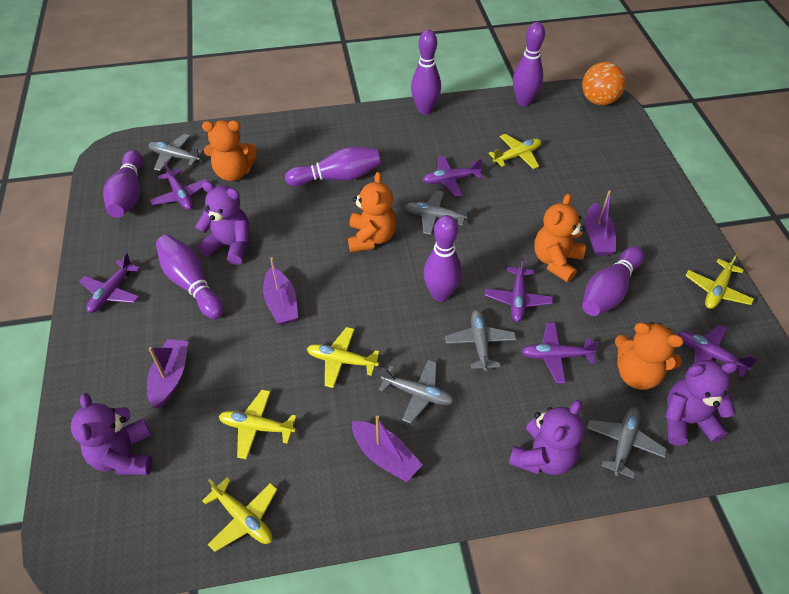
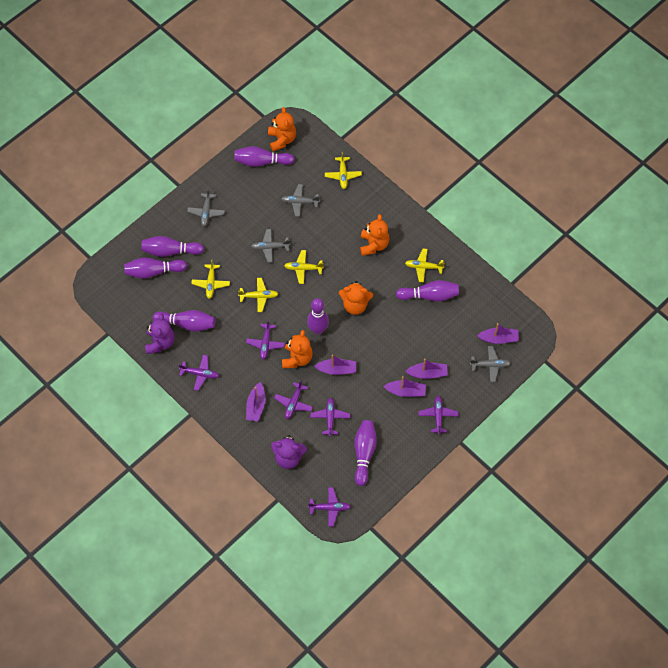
grey plane: 5 -> 4
orange ball: 1 -> 0
purple boat: 4 -> 5
purple teddy bear: 4 -> 2

